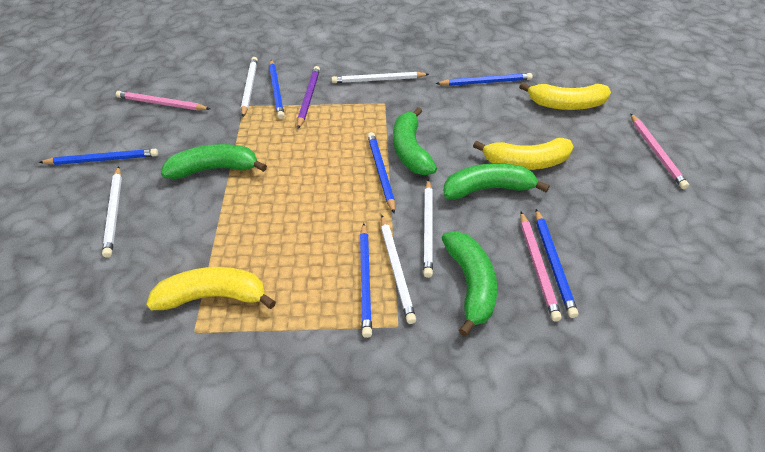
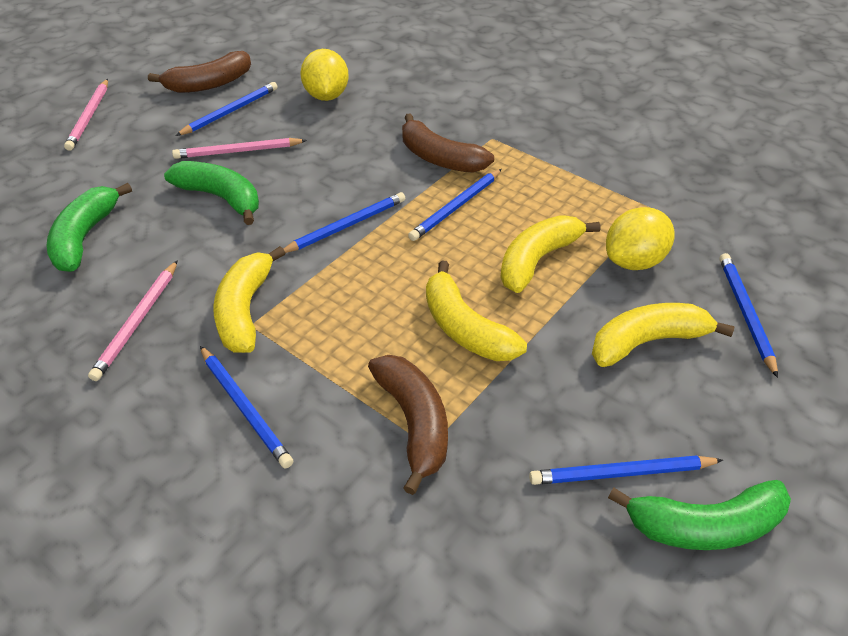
brown banana: 0 -> 3
green banana: 4 -> 3
purple pencil: 1 -> 0
white pencil: 5 -> 0
yellow banana: 3 -> 4
yellow lemon: 0 -> 2

